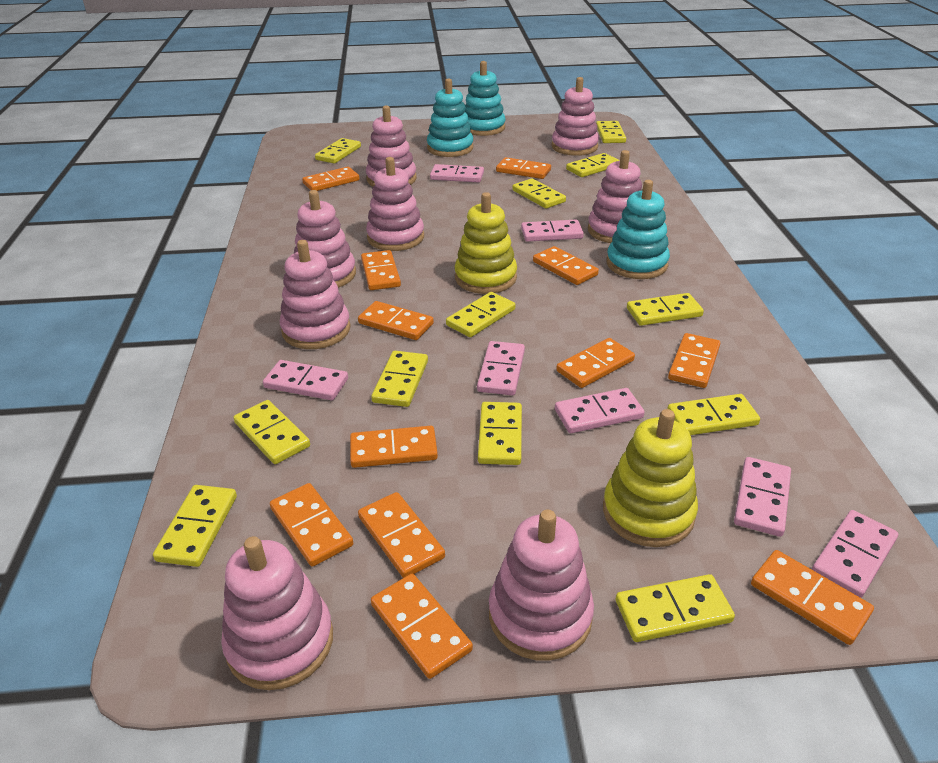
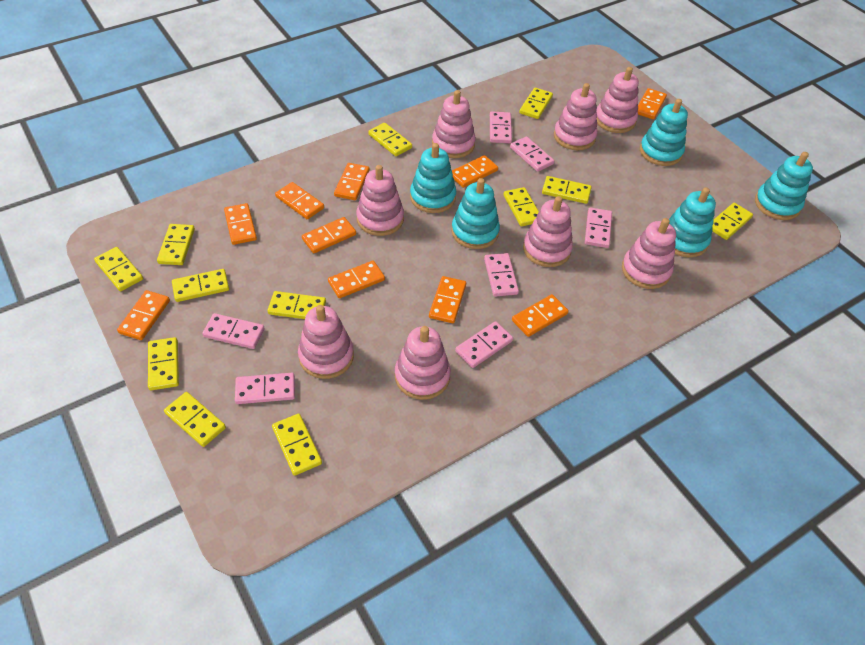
orange domino: 12 -> 10
turquoise stacking toy: 3 -> 5
yellow stacking toy: 2 -> 0

